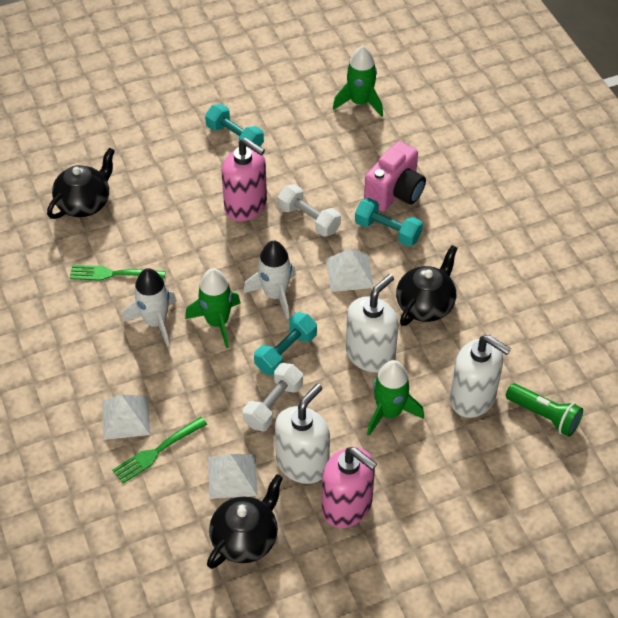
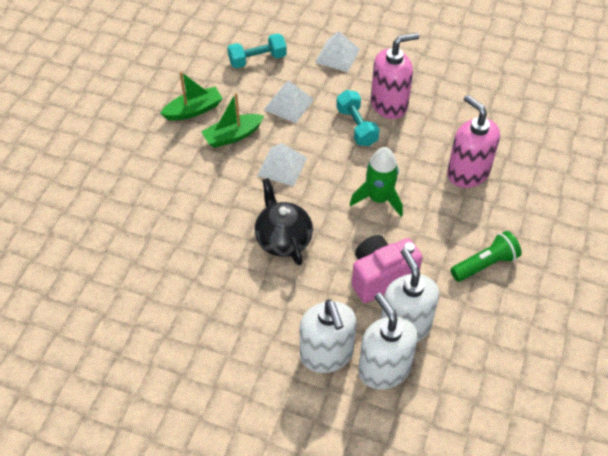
black teapot: 3 -> 1
green boat: 0 -> 2
green fork: 2 -> 0
green rocket: 3 -> 1
turquoise dumbbell: 3 -> 2
white dumbbell: 2 -> 0
white rocket: 2 -> 0

